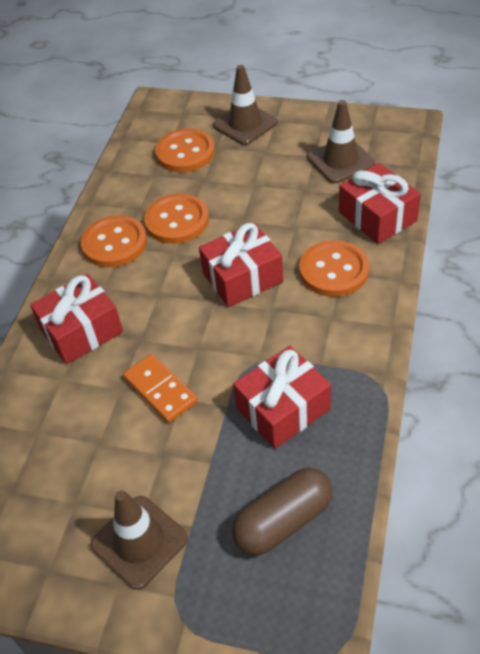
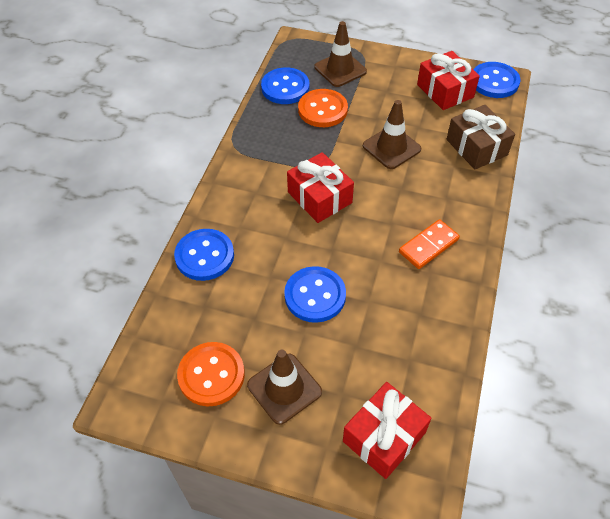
blue button: 0 -> 4
brown capsule: 1 -> 0
brown gift: 0 -> 1
orange button: 4 -> 2
red gift: 4 -> 3

